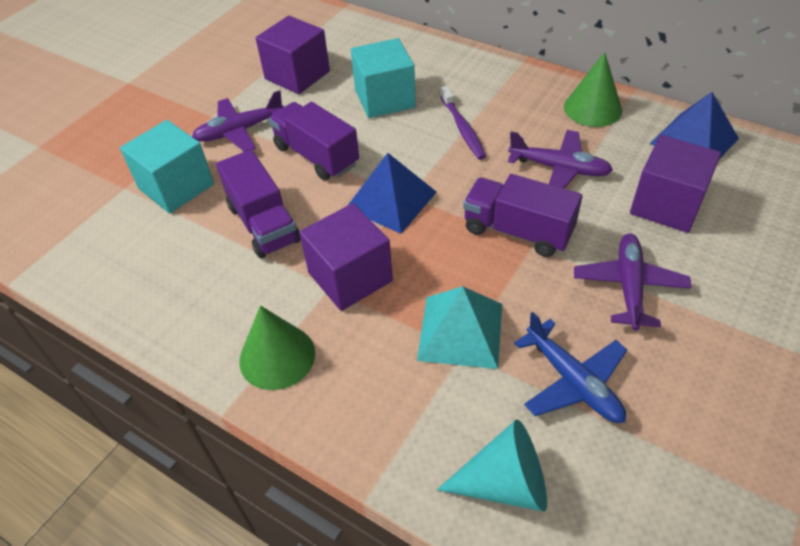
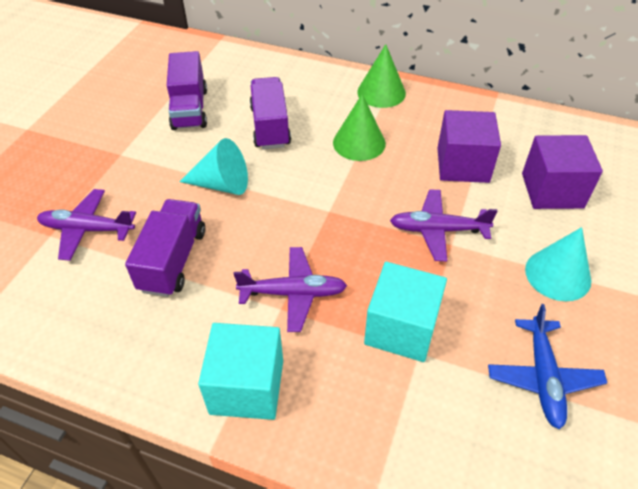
blue pyramid: 2 -> 0
purple cube: 3 -> 2
purple toothbrush: 1 -> 0
turquoise cone: 1 -> 2
turquoise pyramid: 1 -> 0

